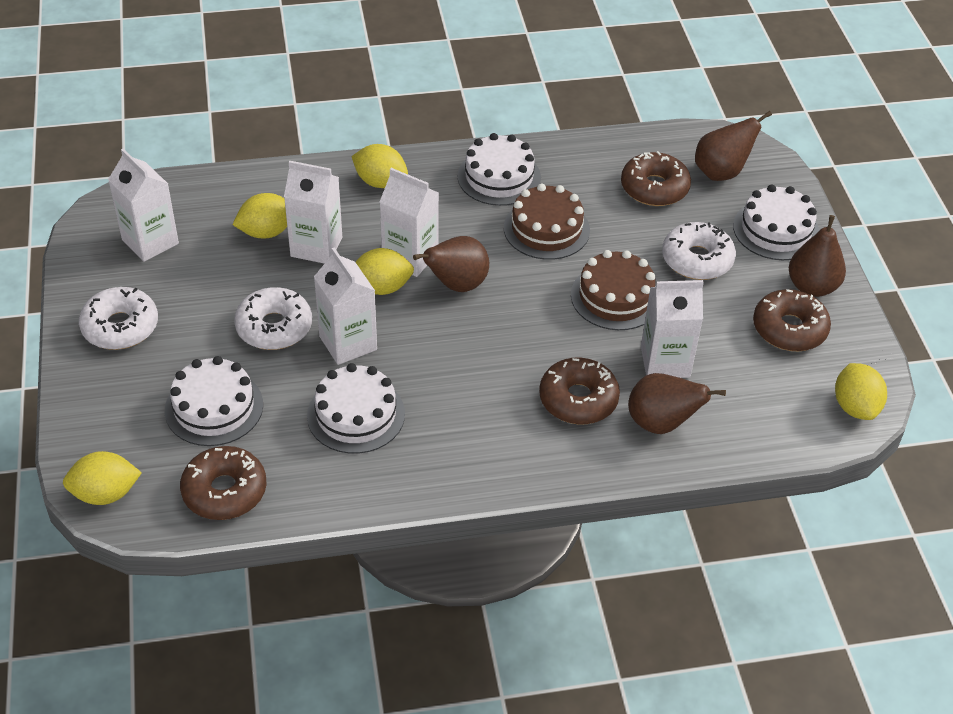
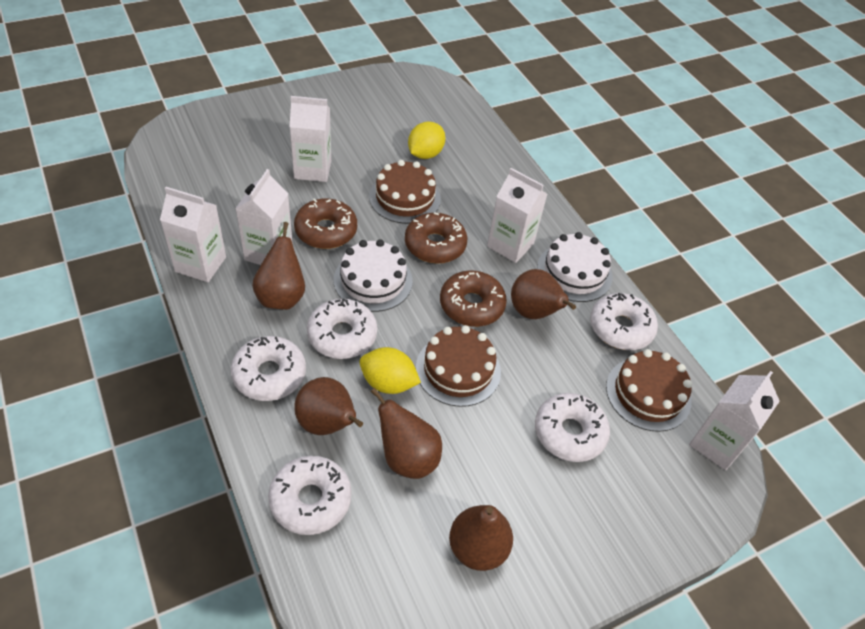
brown cake: 2 -> 3
brown donut: 4 -> 3
brown pear: 4 -> 5
white cake: 4 -> 2
white donut: 3 -> 5
yellow lemon: 5 -> 2

